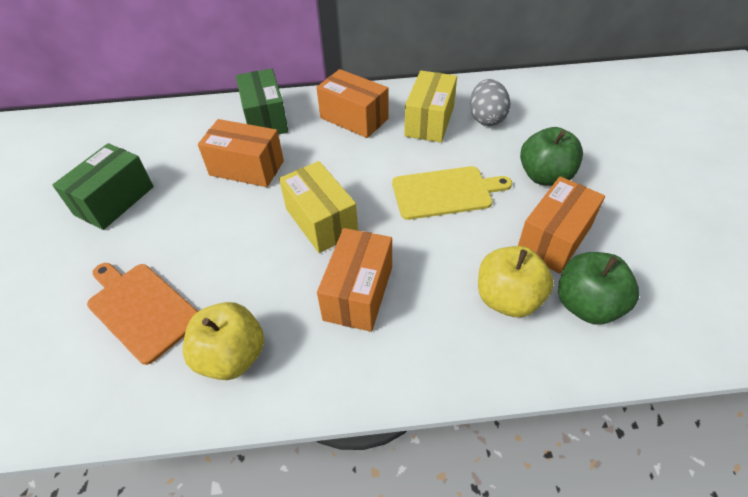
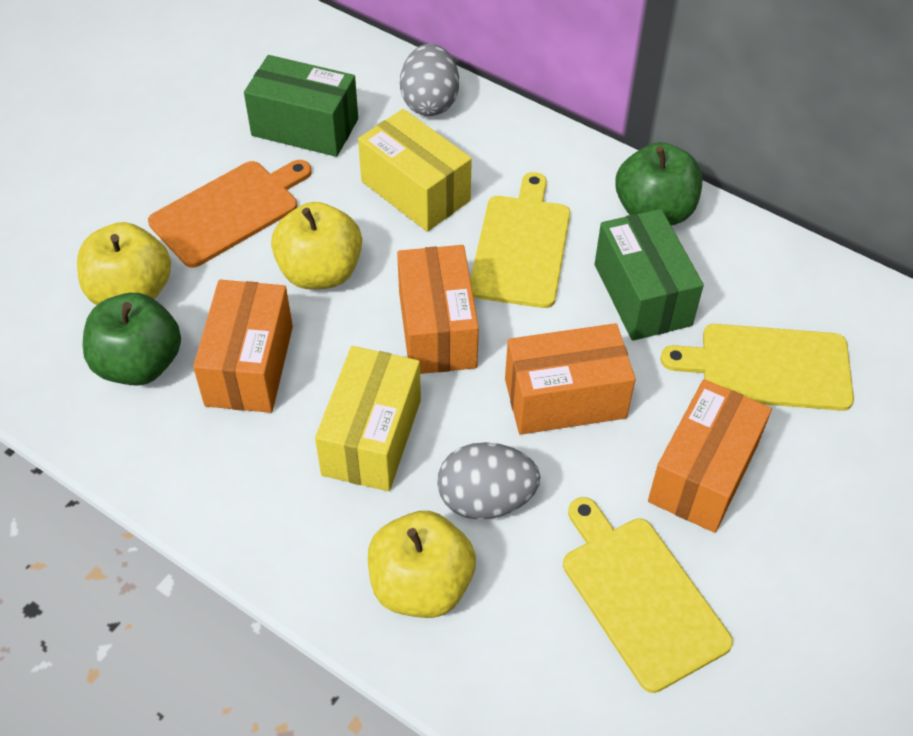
grey egg: 1 -> 2
yellow apple: 2 -> 3
yellow cutting board: 1 -> 3

